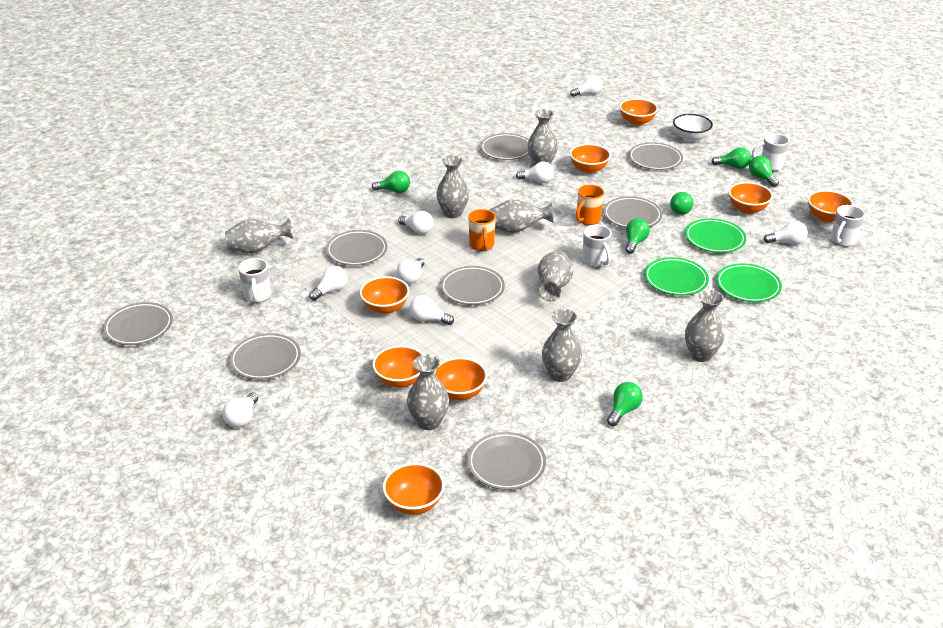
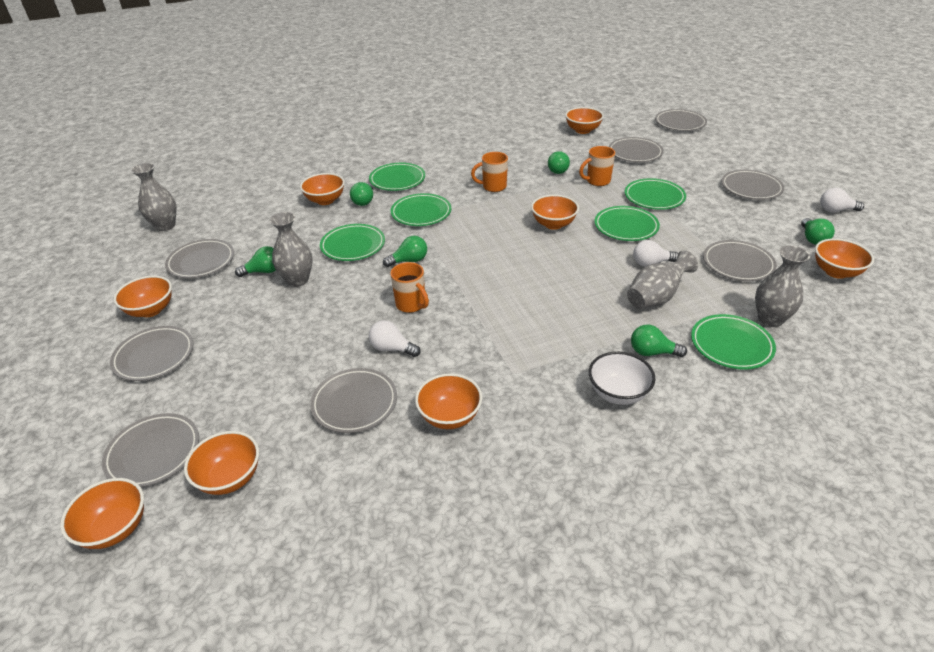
green plate: 3 -> 6
grey vase: 8 -> 4
orange mug: 2 -> 3
white light bulb: 8 -> 3
white mug: 4 -> 0

